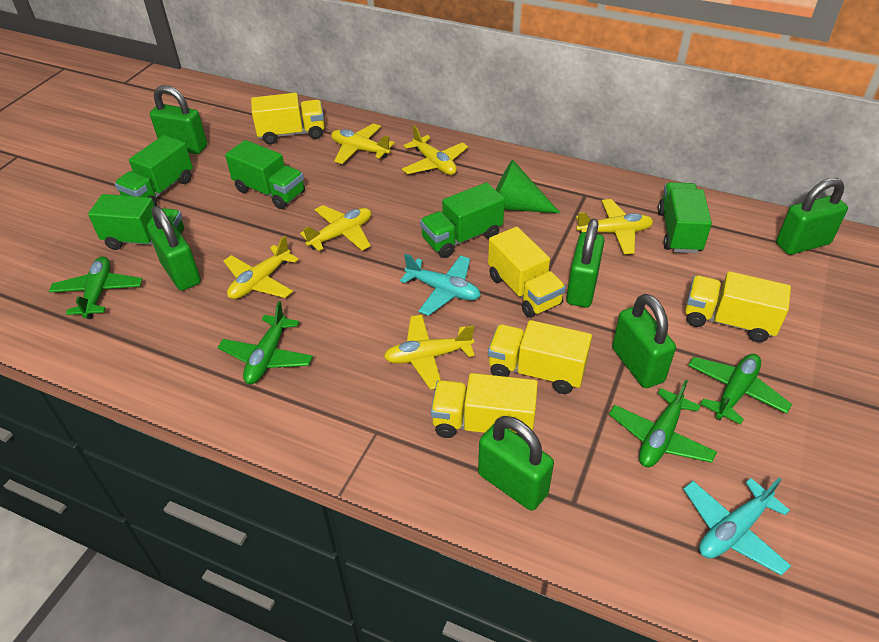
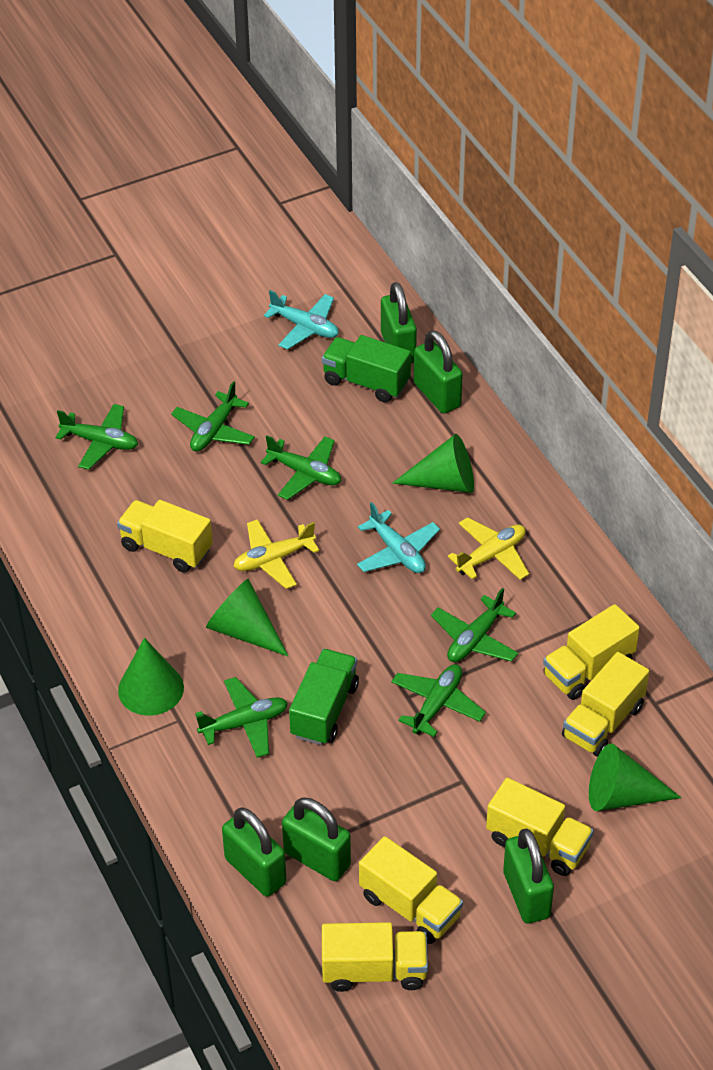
green cone: 1 -> 4
green padlock: 6 -> 5
green plane: 4 -> 6
green truck: 5 -> 2
yellow plane: 6 -> 2
yellow truck: 5 -> 6

